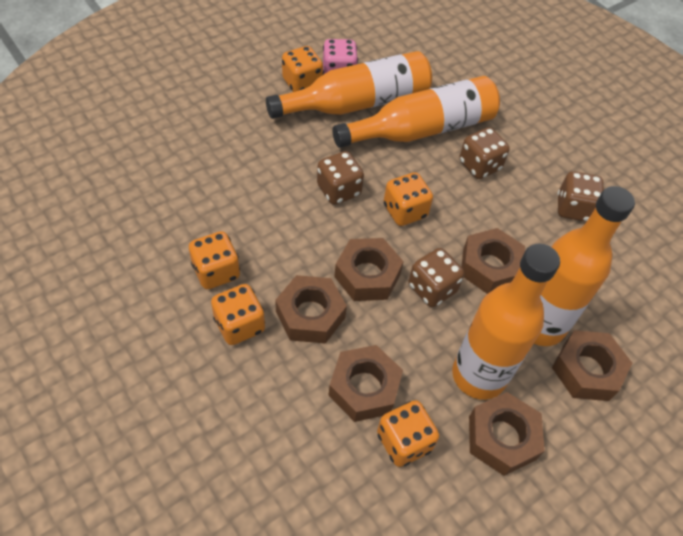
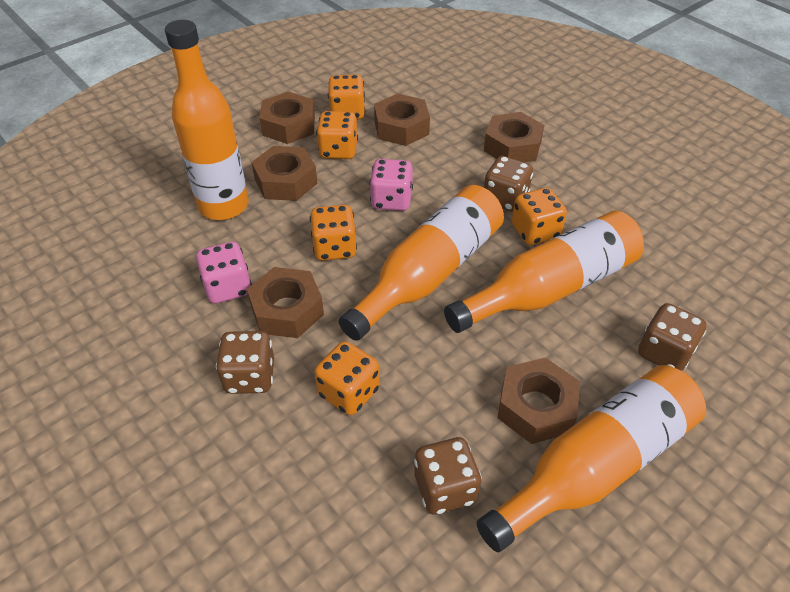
pink dice: 1 -> 2

